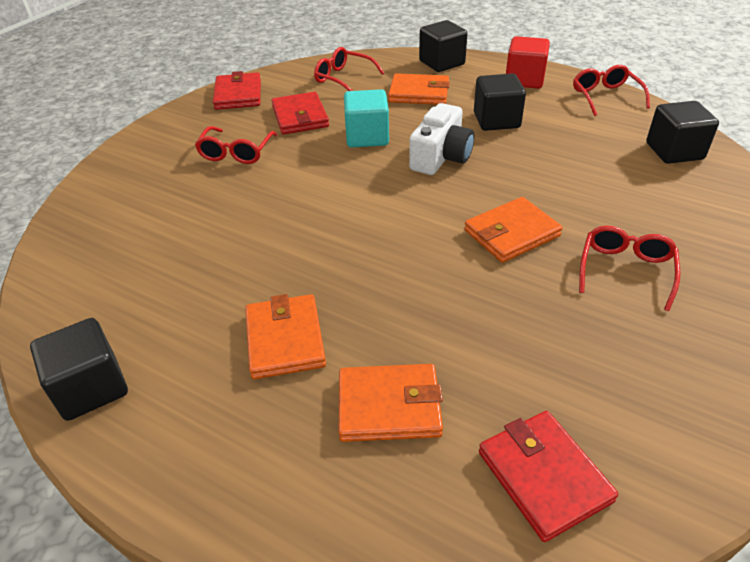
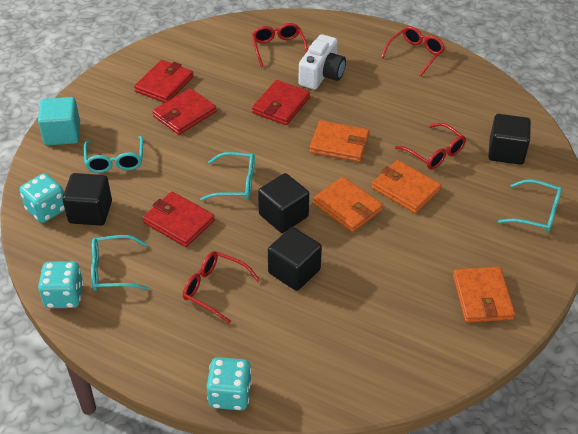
red cube: 1 -> 0
red wallet: 3 -> 4
turquoise dice: 0 -> 3
turquoise glasses: 0 -> 4

